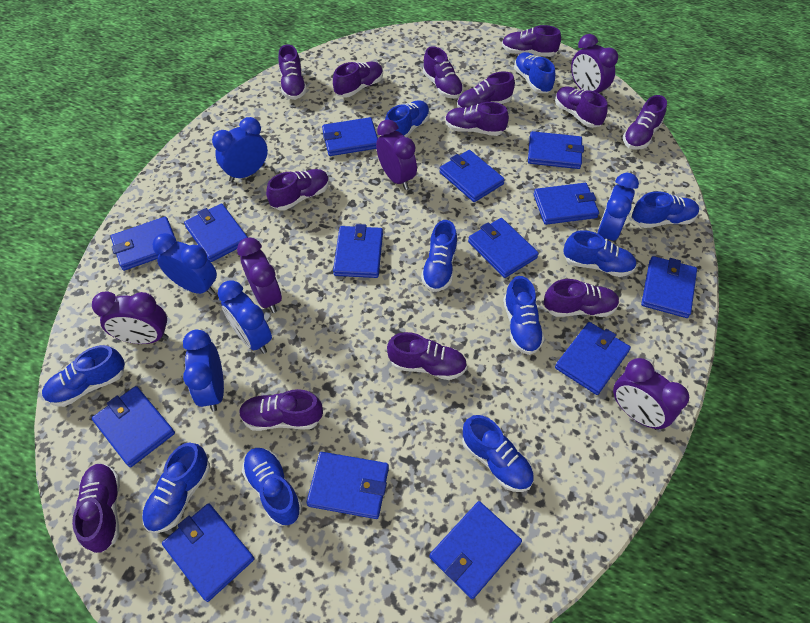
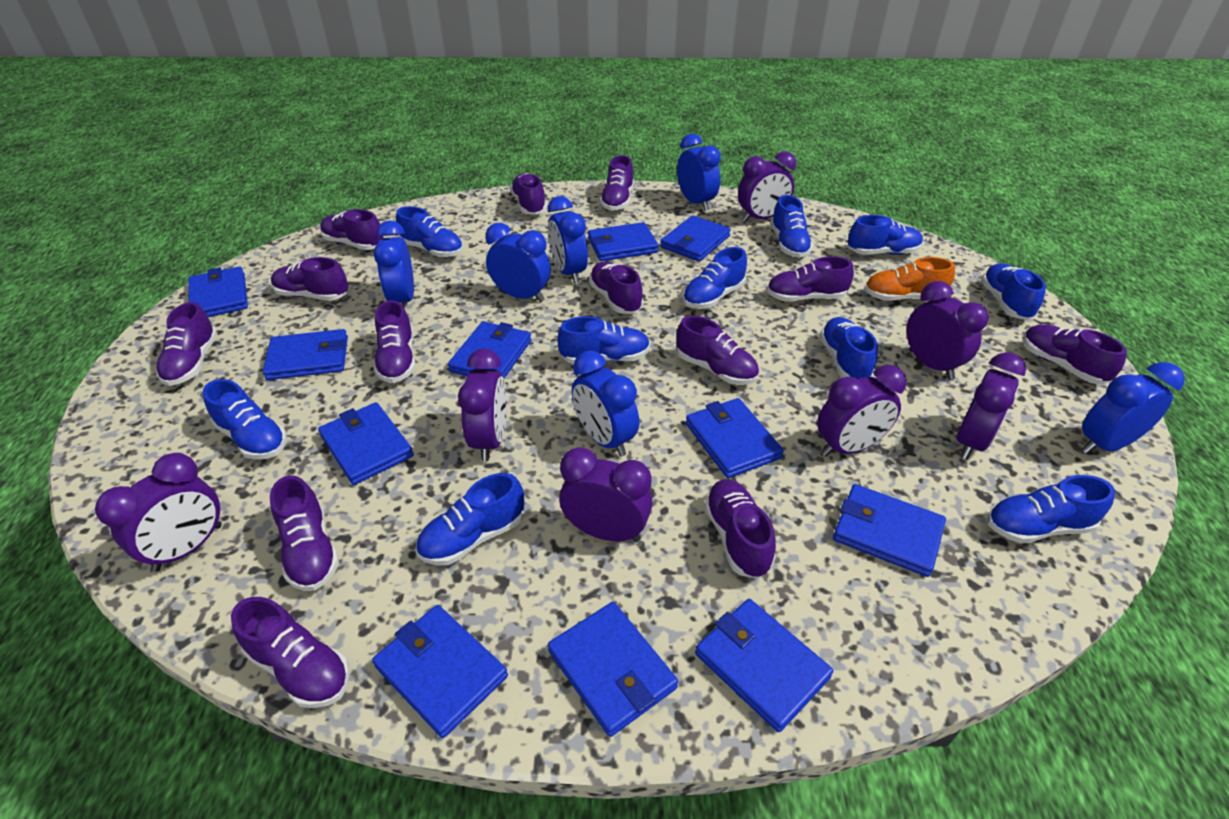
blue clock: 5 -> 6
blue wallet: 14 -> 11
orange shoe: 0 -> 1
purple clock: 5 -> 7

